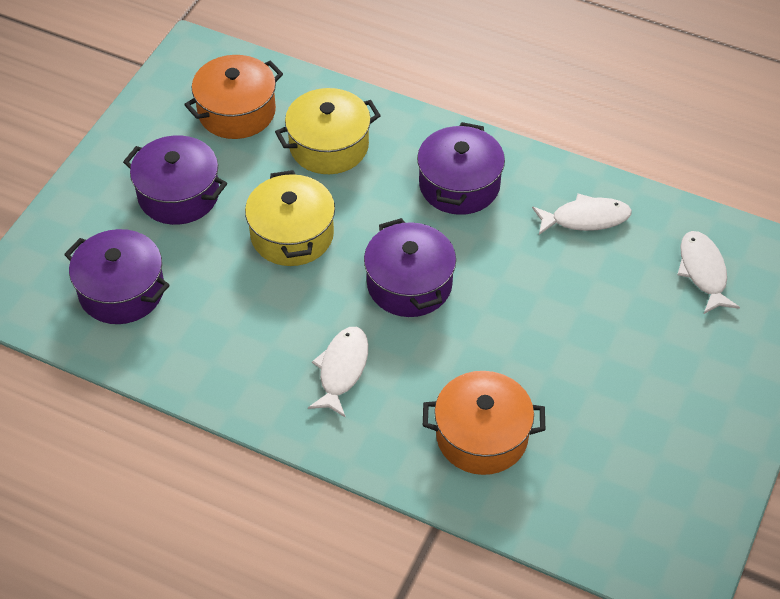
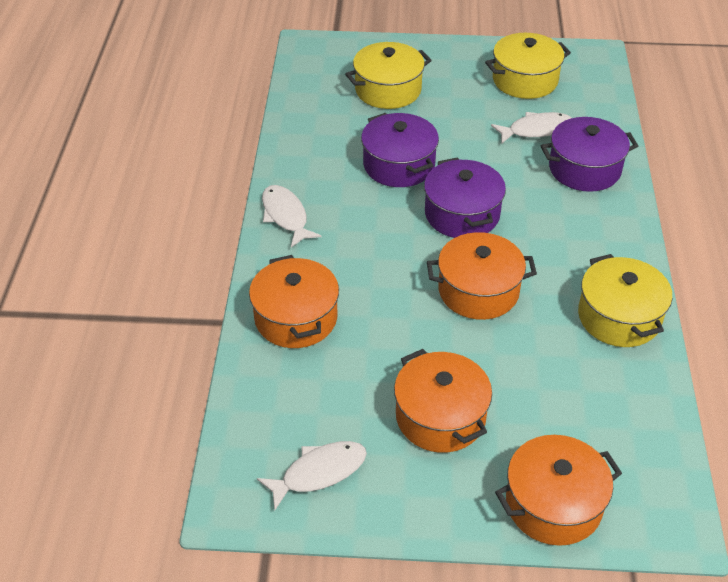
orange pot: 2 -> 4
purple pot: 4 -> 3
yellow pot: 2 -> 3

